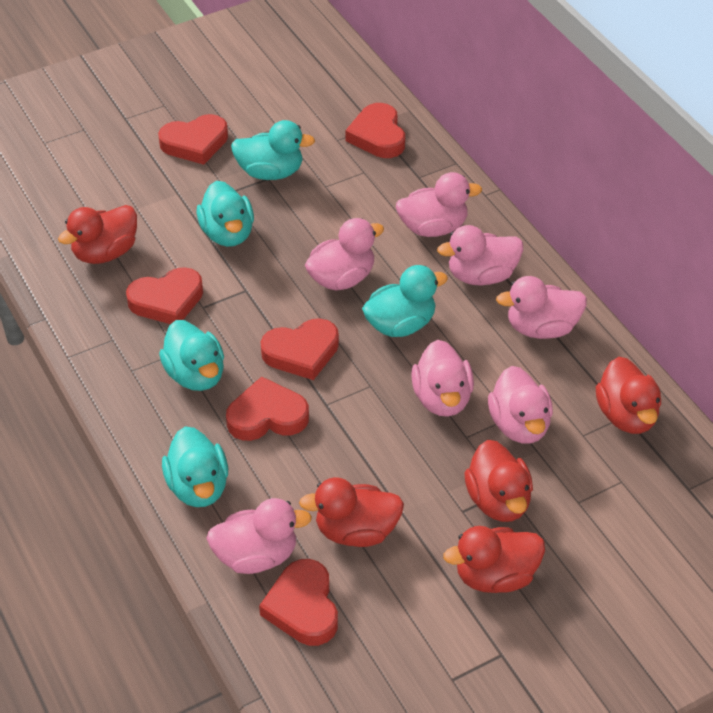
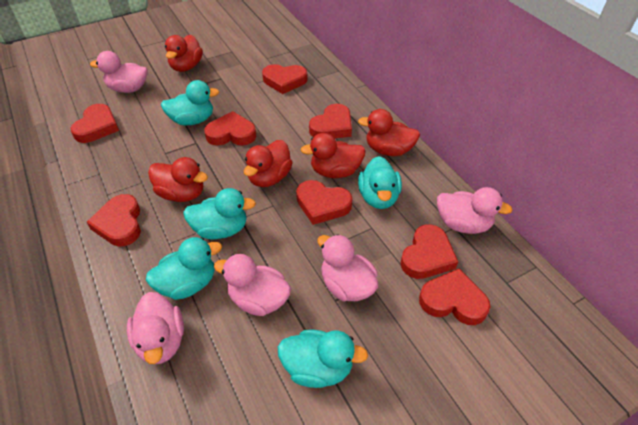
pink duck: 7 -> 5
red heart: 6 -> 8

